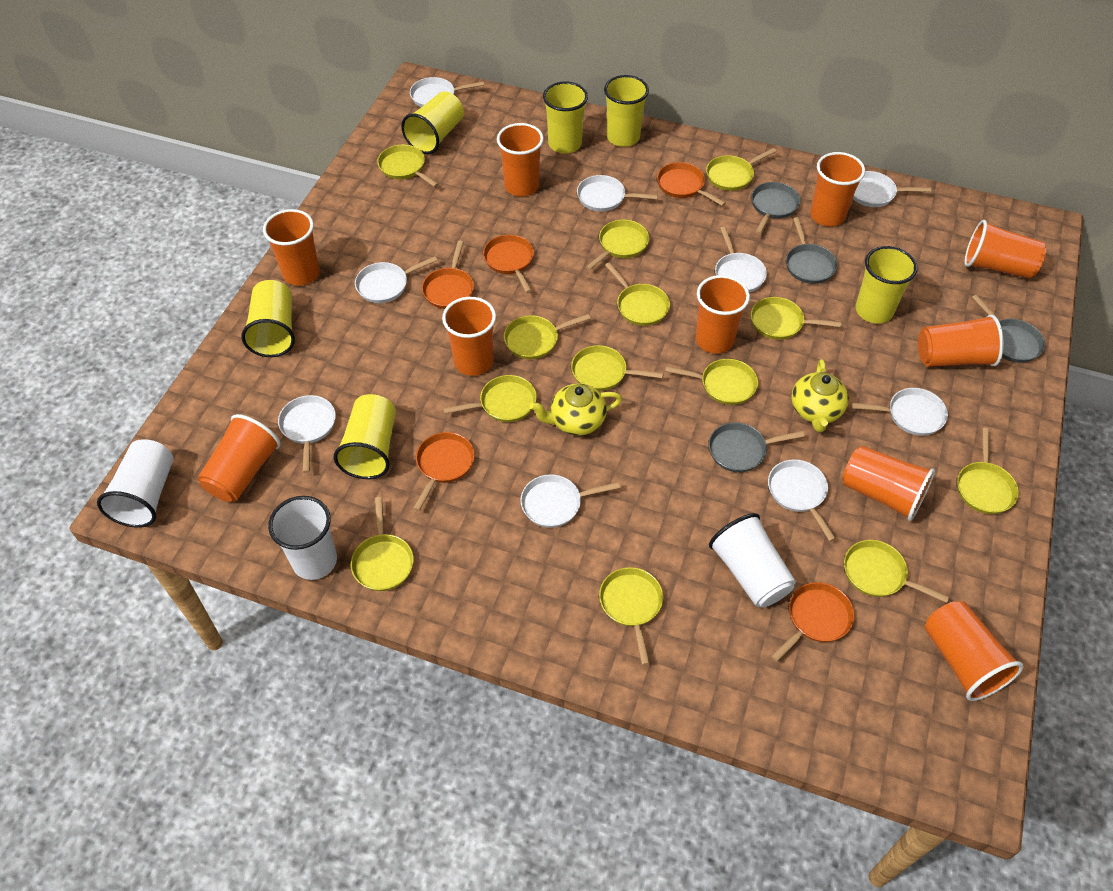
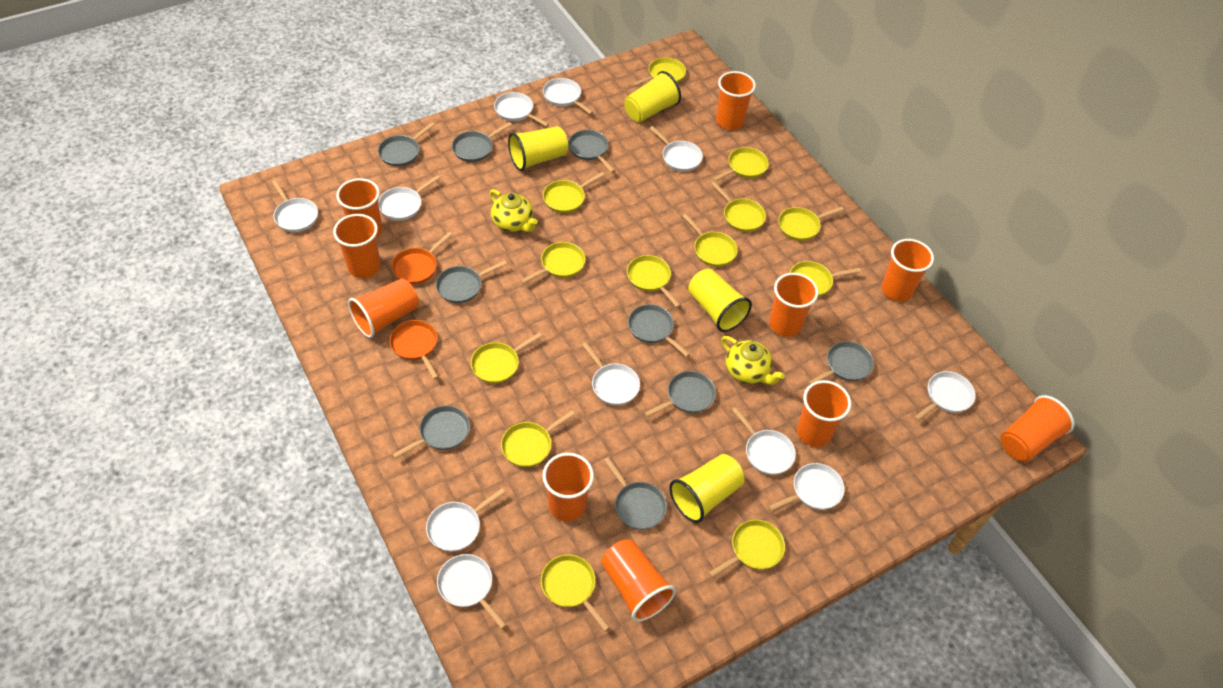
grey pan: 4 -> 9
orange pan: 5 -> 2
white cup: 3 -> 0
white pan: 9 -> 11
yellow cup: 6 -> 4

